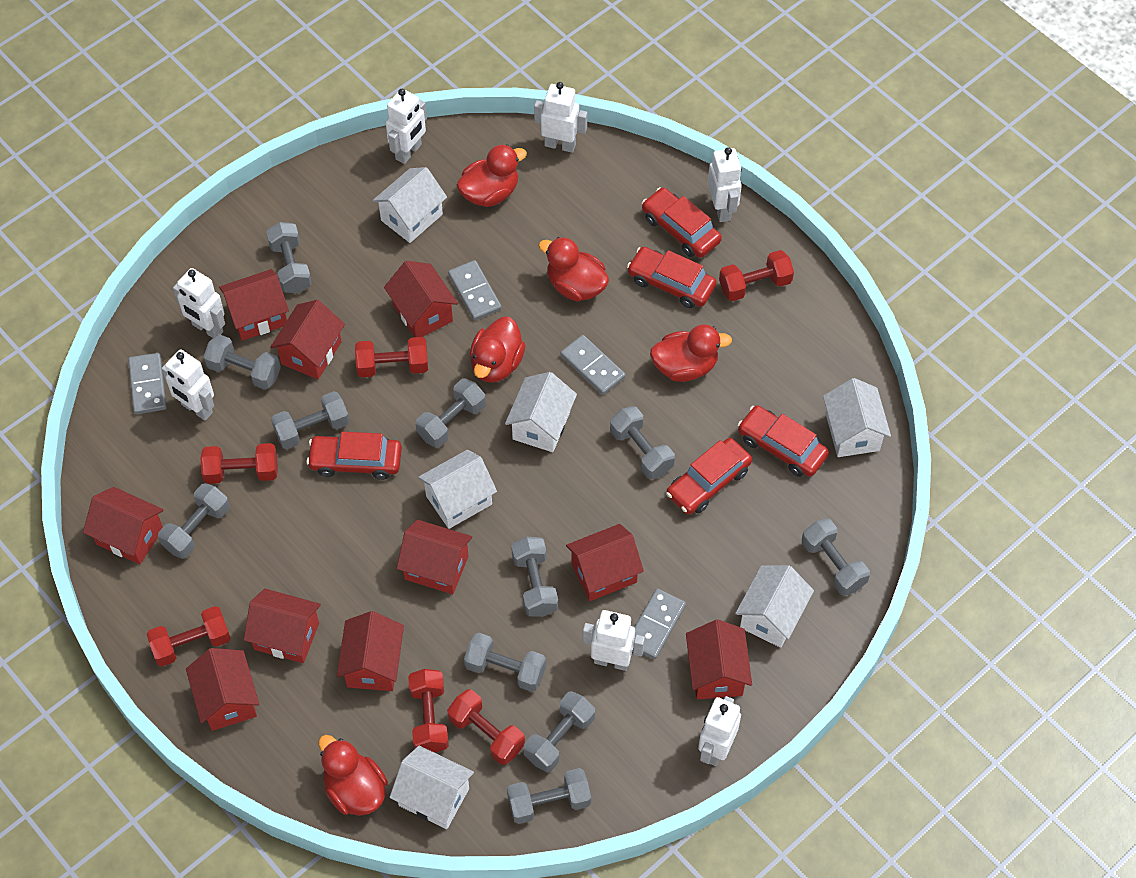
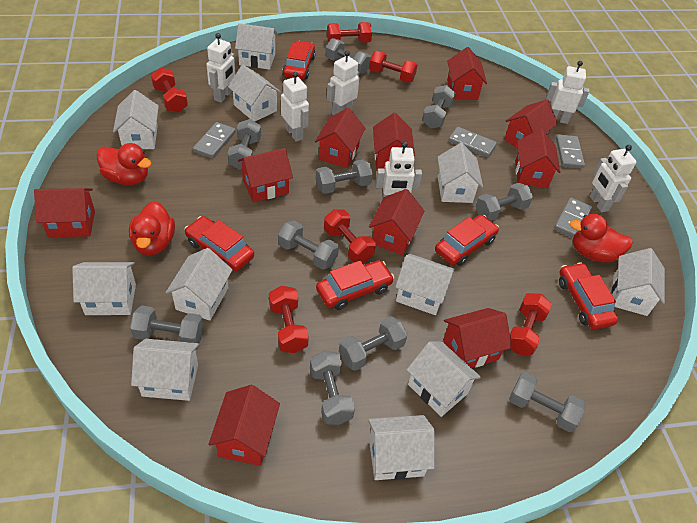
grey dumbbell: 11 -> 10
red duck: 5 -> 3
white house: 6 -> 11
white robot: 7 -> 6

